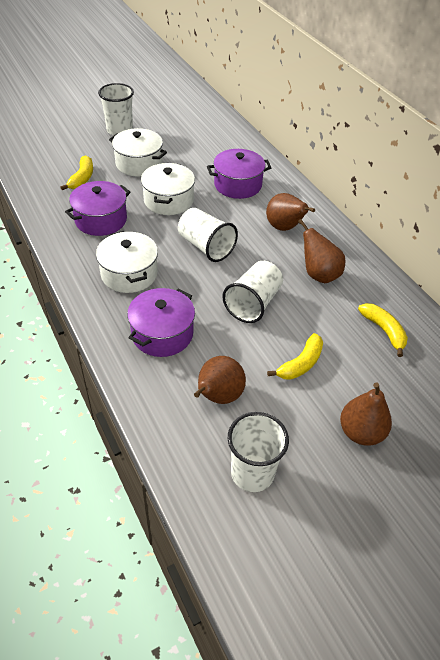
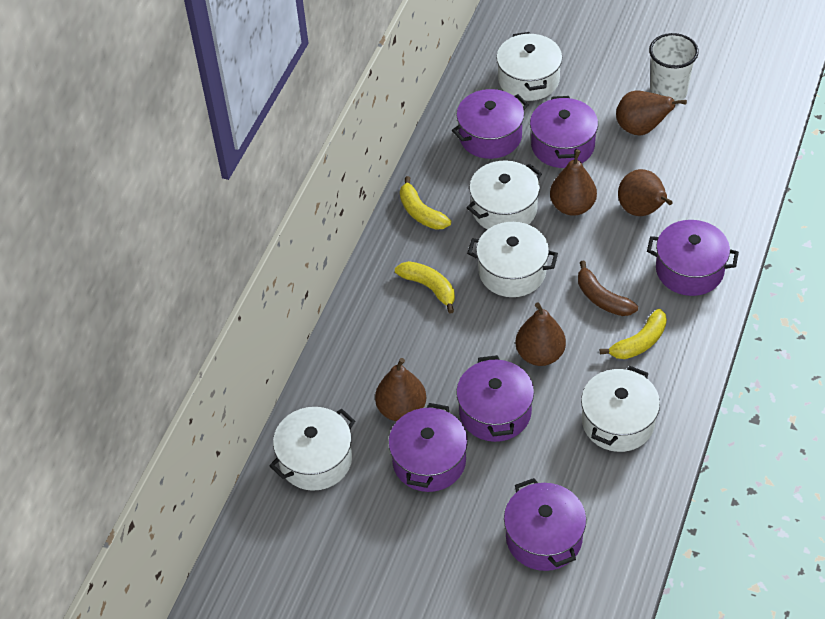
brown banana: 0 -> 1
brown pear: 4 -> 5
purple pot: 3 -> 6
white cup: 4 -> 1
white pot: 3 -> 5

